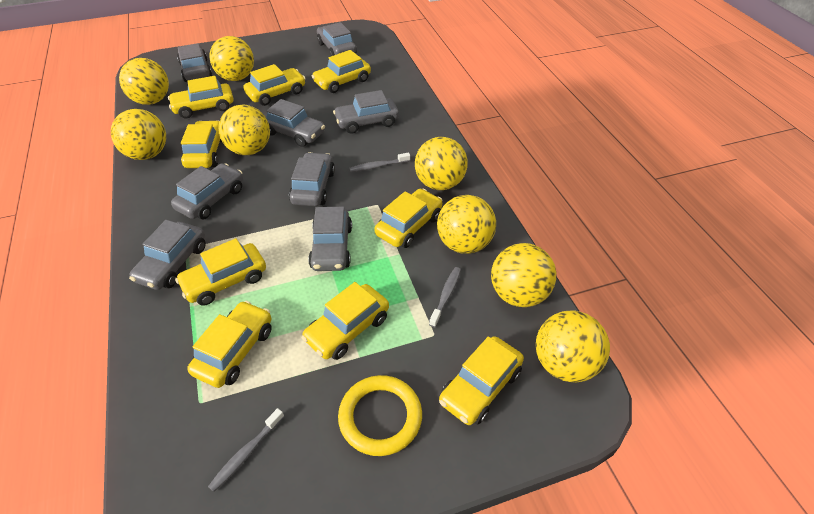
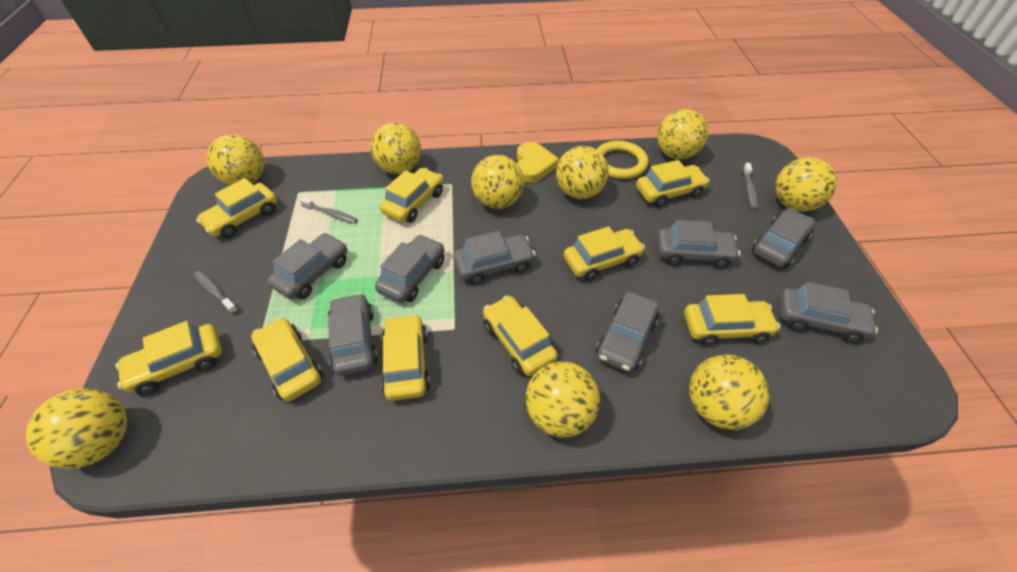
yellow ball: 8 -> 9
yellow heart: 0 -> 1

